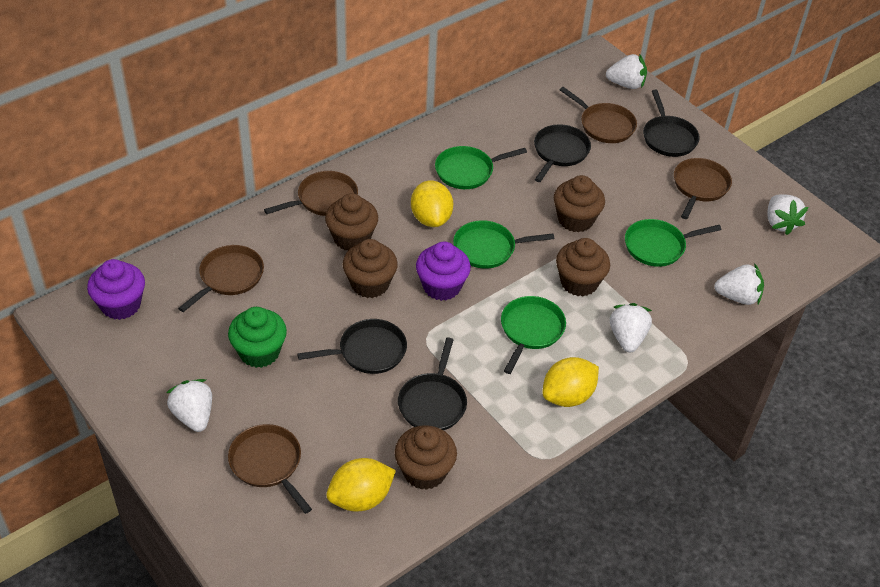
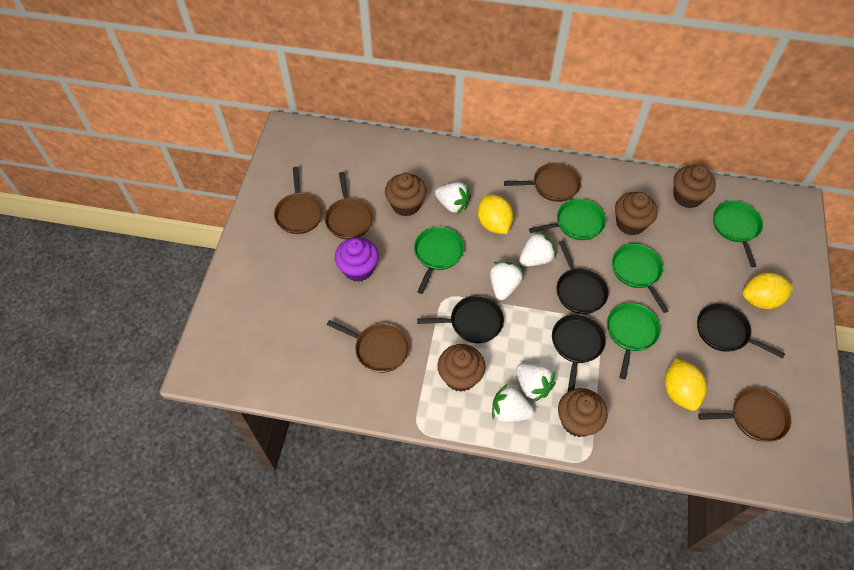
green cupcake: 1 -> 0
green pan: 4 -> 5
purple cupcake: 2 -> 1

